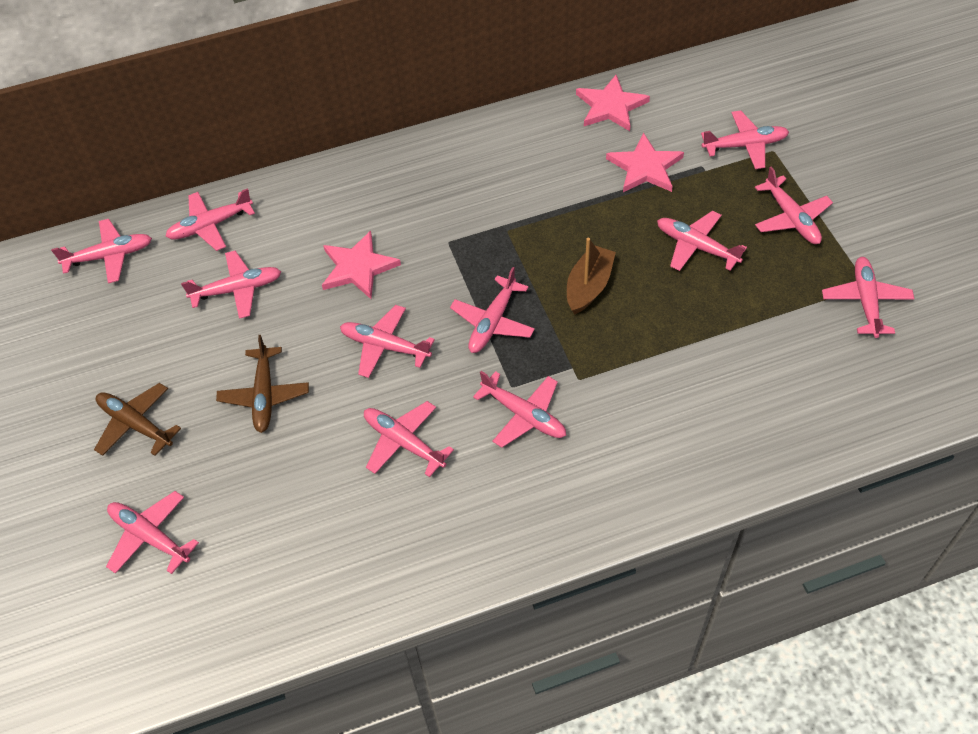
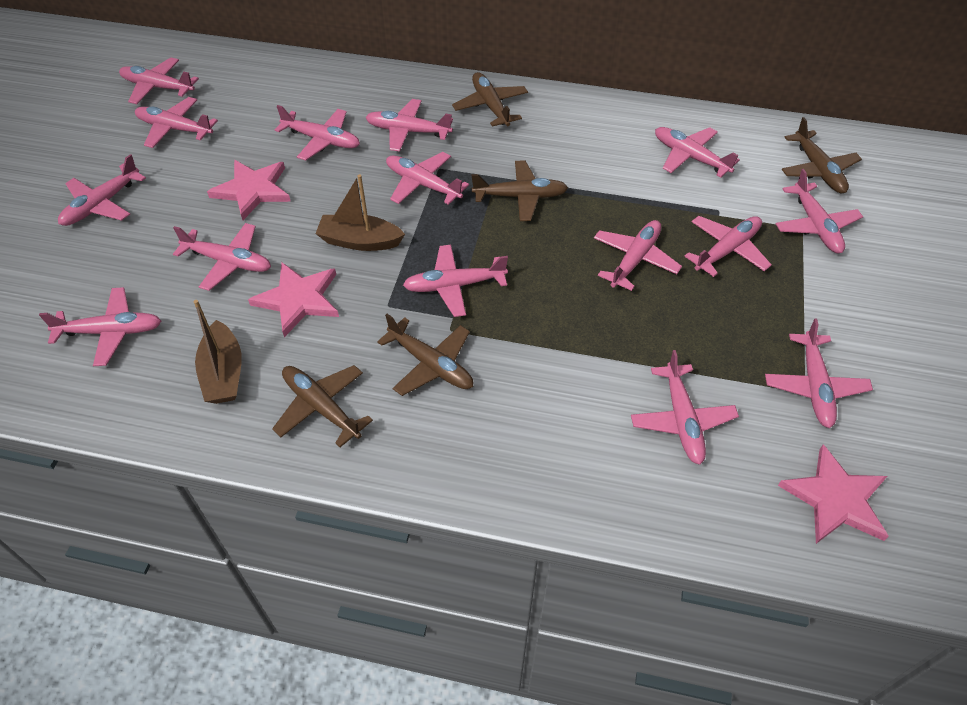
brown boat: 1 -> 2
brown plane: 2 -> 5
pink plane: 12 -> 15

